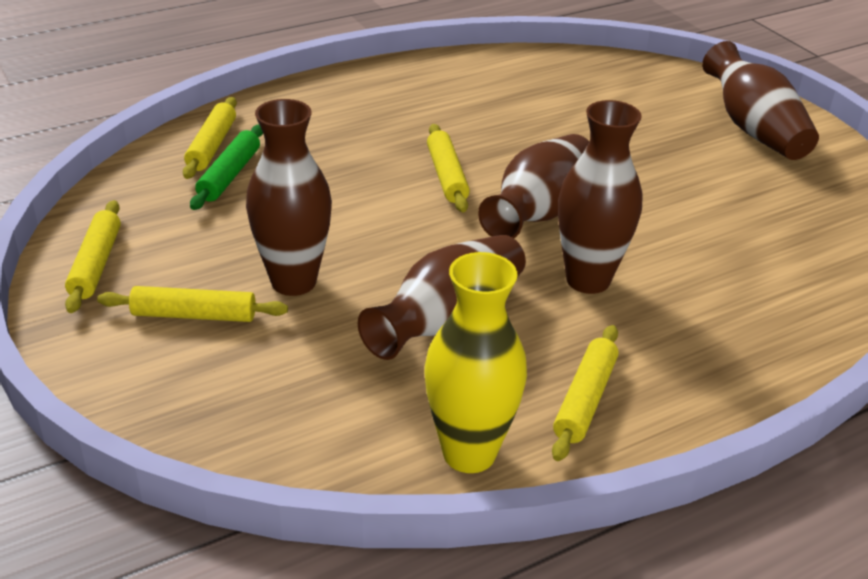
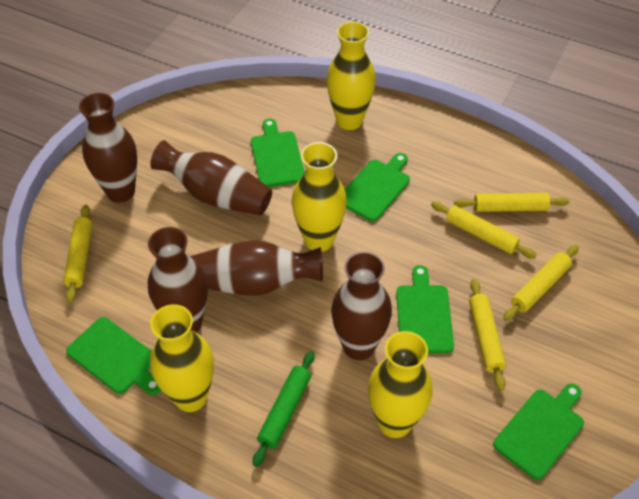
green cutting board: 0 -> 5
yellow vase: 1 -> 4

